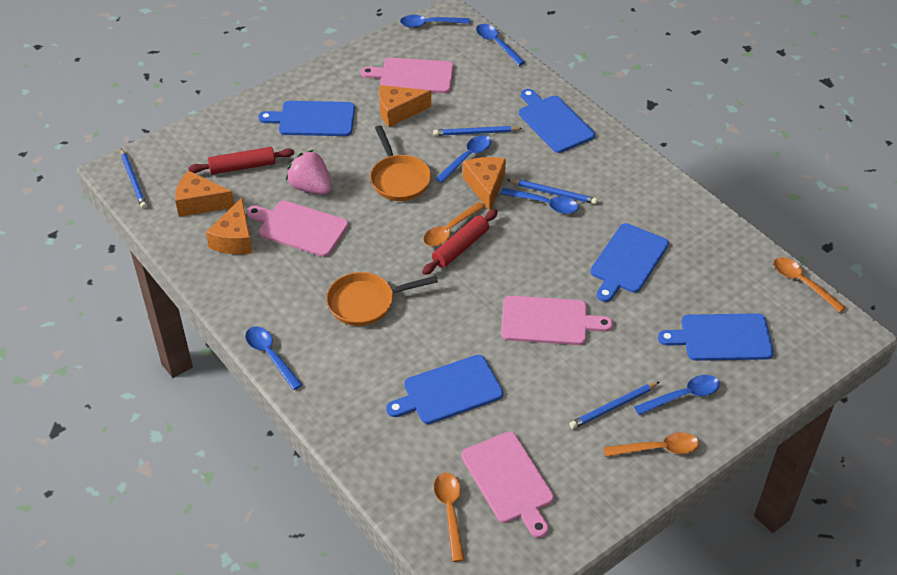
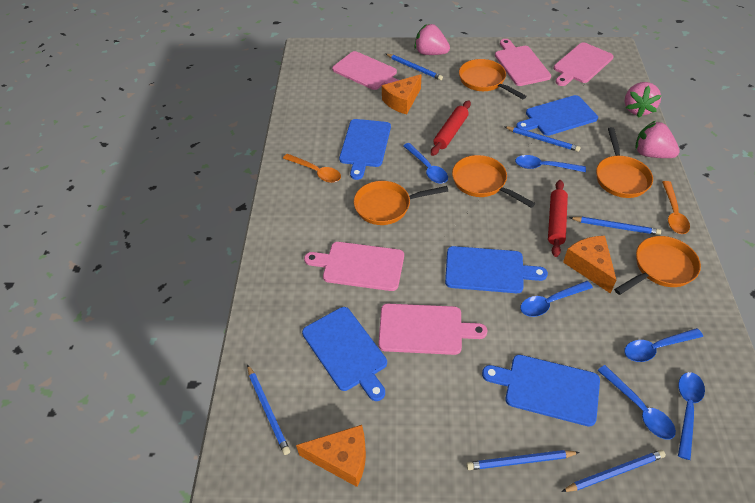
blue pencil: 4 -> 6
orange cheese: 4 -> 3
orange pan: 2 -> 5
orange spoon: 4 -> 2
pink cutting board: 4 -> 5
pink strawberry: 1 -> 3

